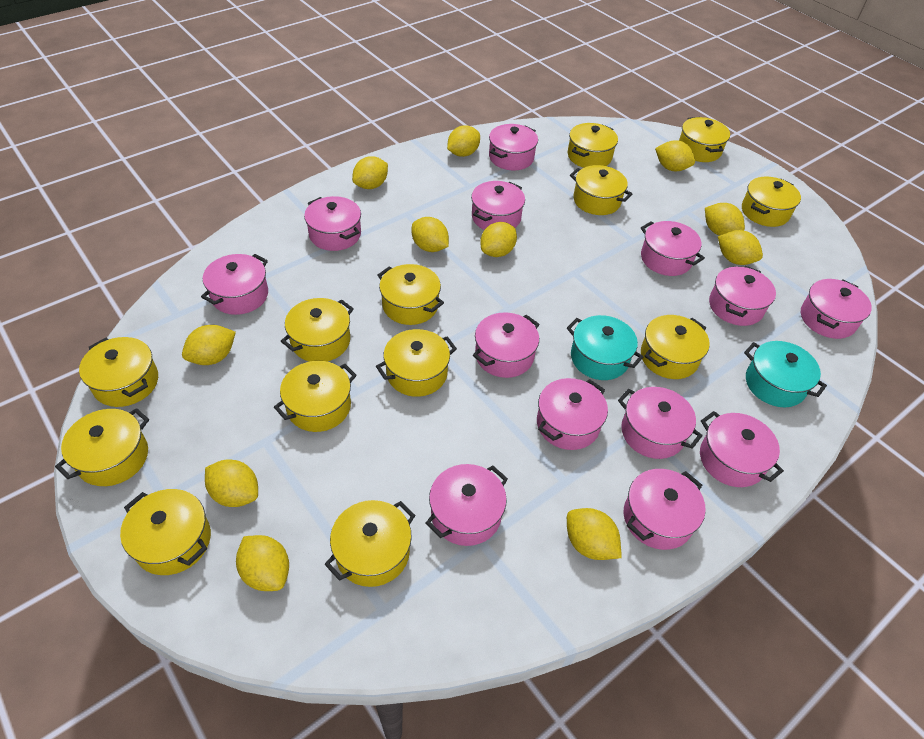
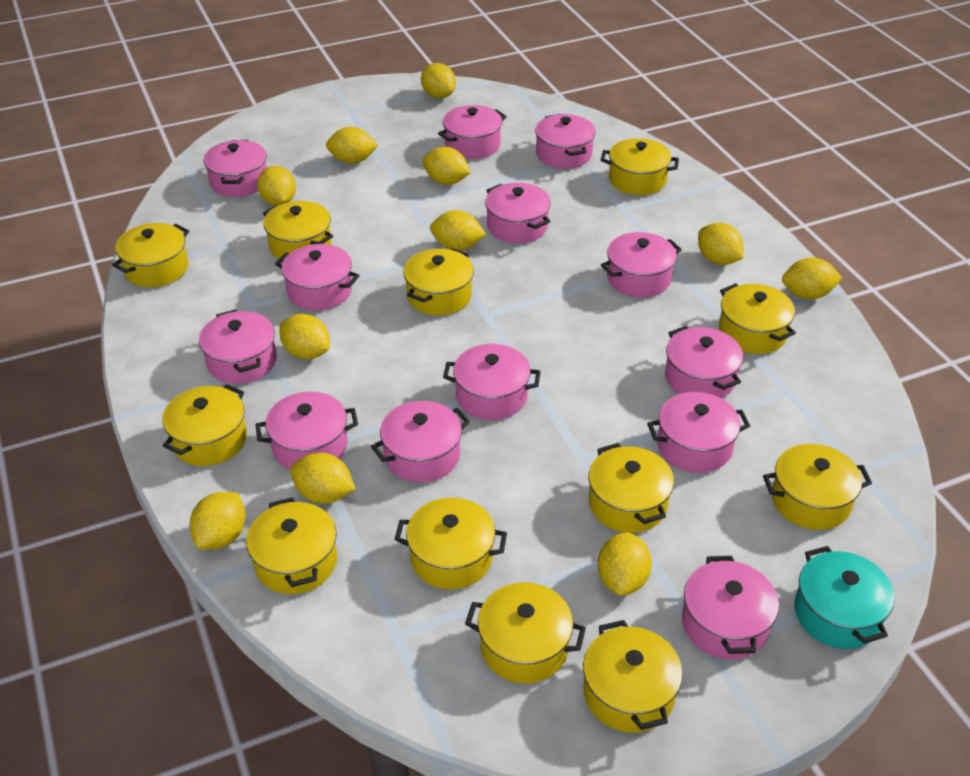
turquoise pot: 2 -> 1
yellow pot: 13 -> 12

